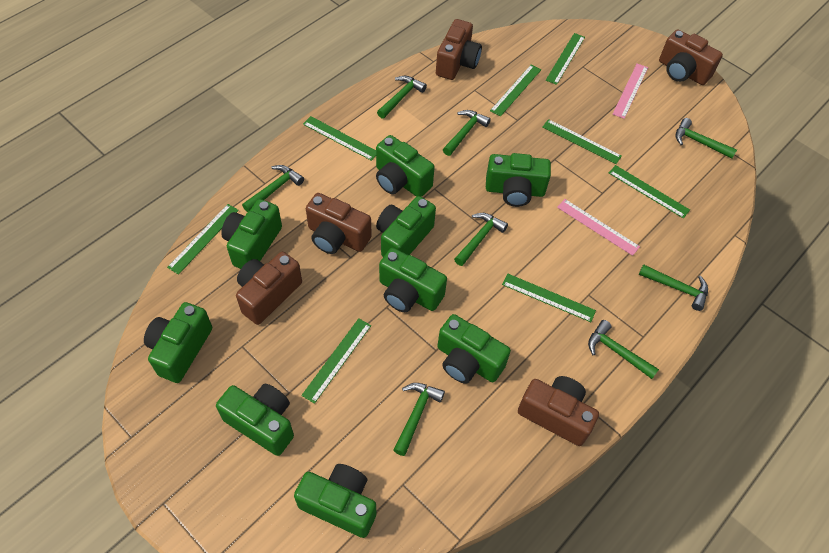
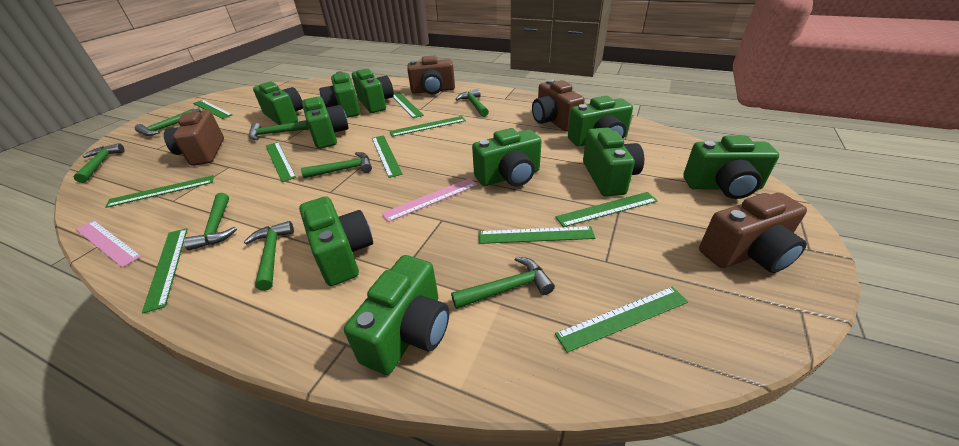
brown camera: 5 -> 4
green camera: 9 -> 10
green ruler: 8 -> 10

